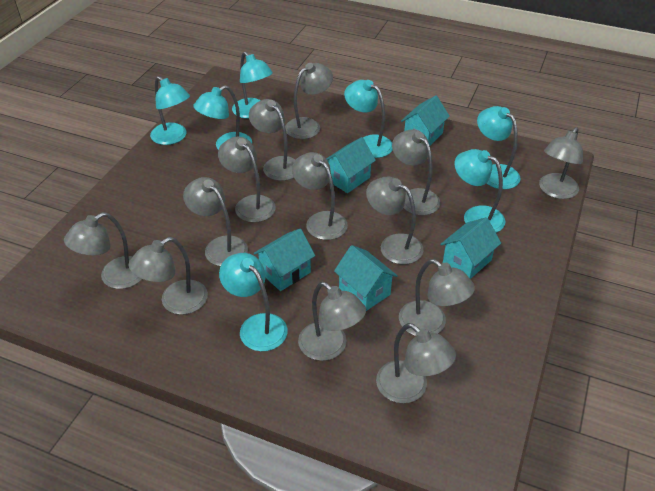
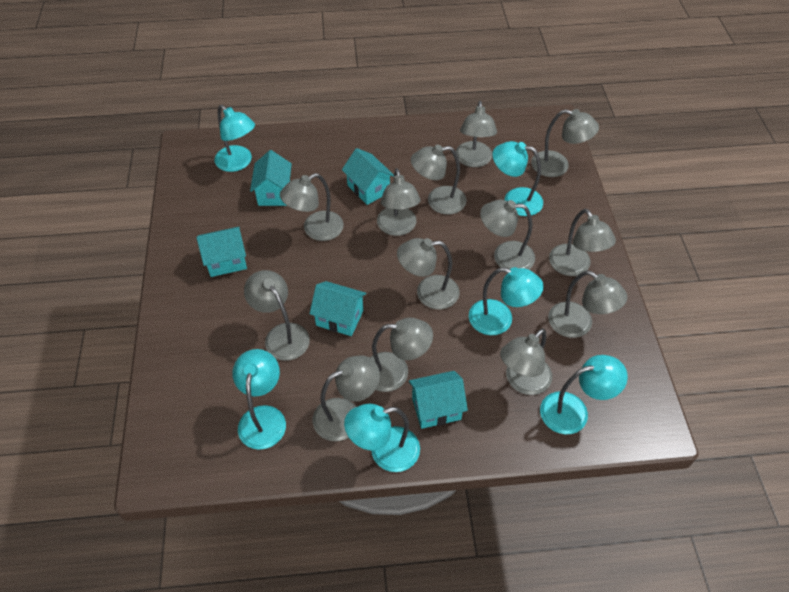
turquoise lamp: 7 -> 6

